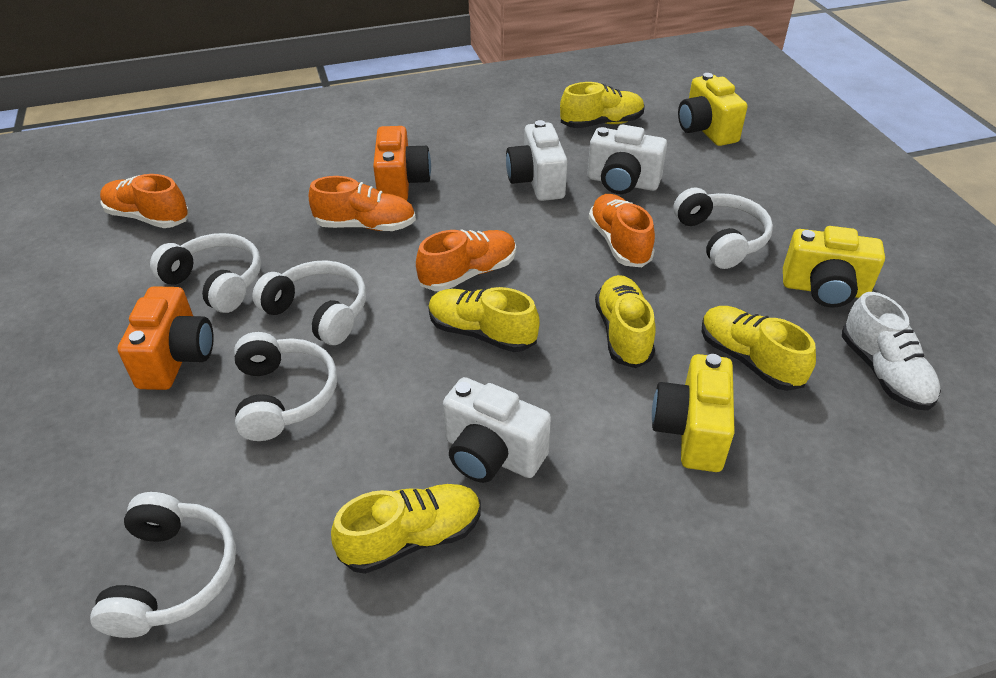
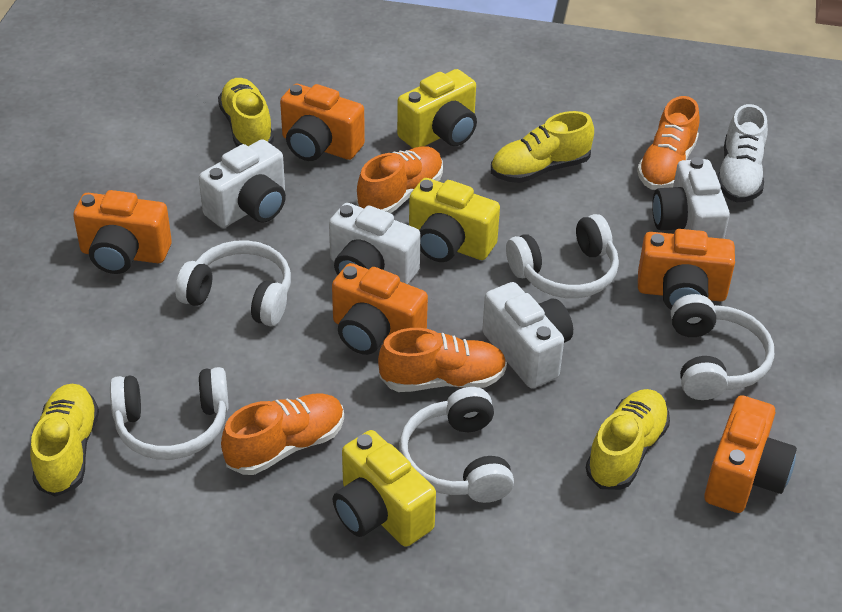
orange camera: 2 -> 5
white camera: 3 -> 4
yellow shoe: 5 -> 4

